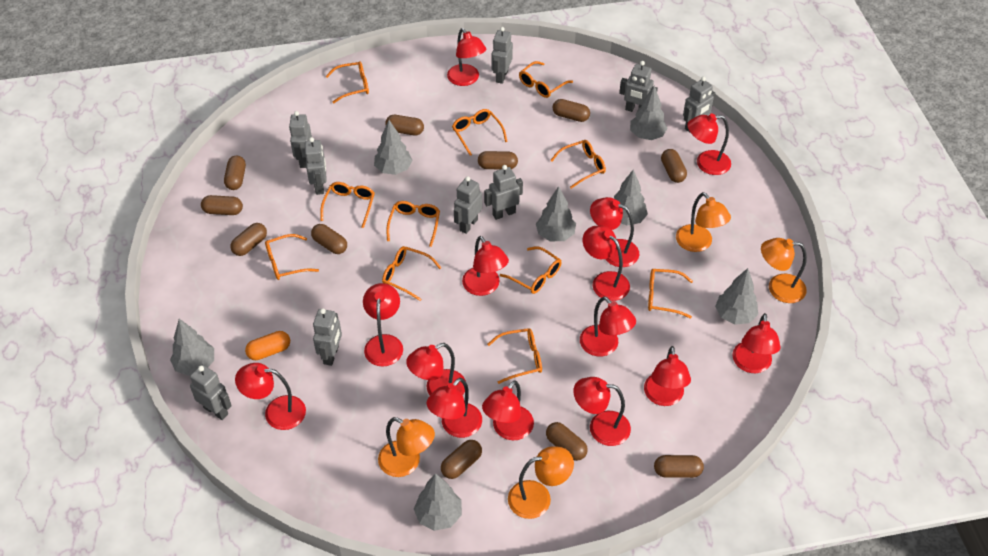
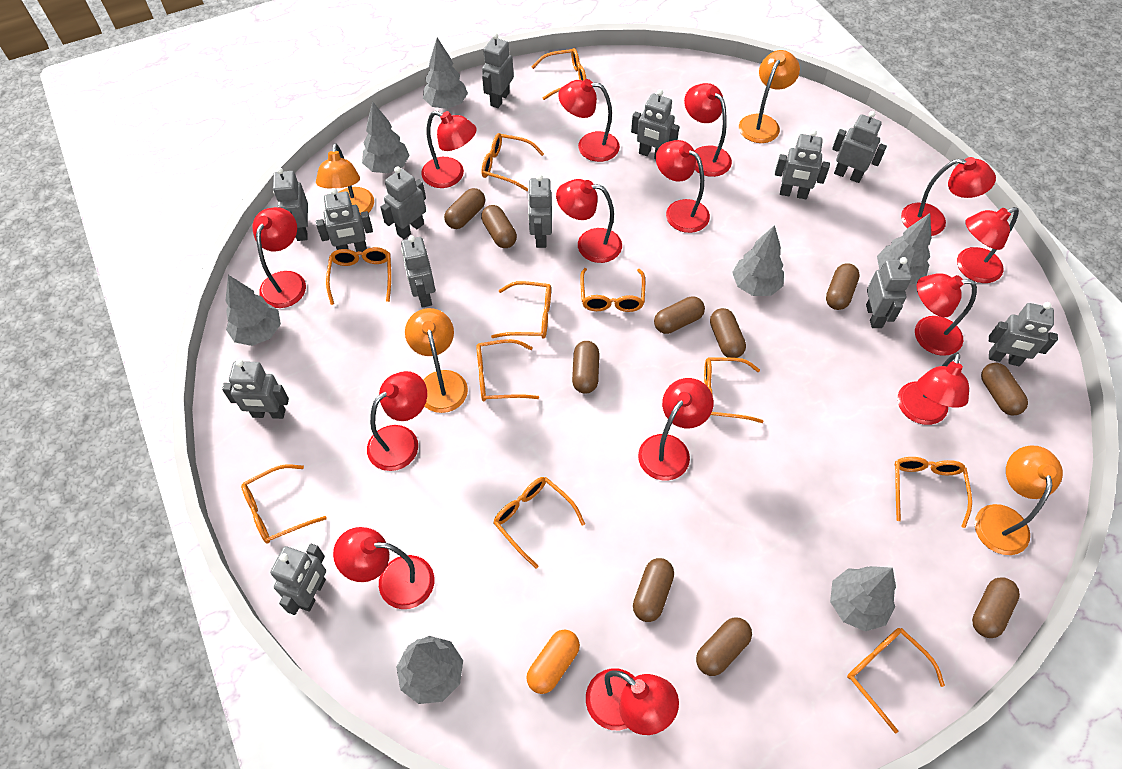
brown capsule: 11 -> 10
grey robot: 9 -> 13

